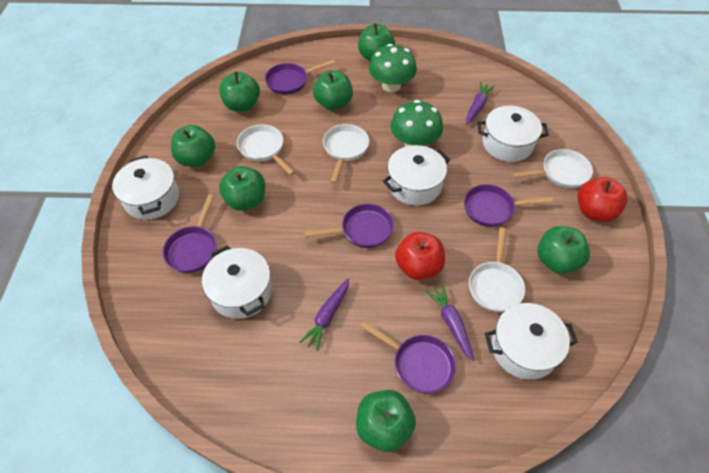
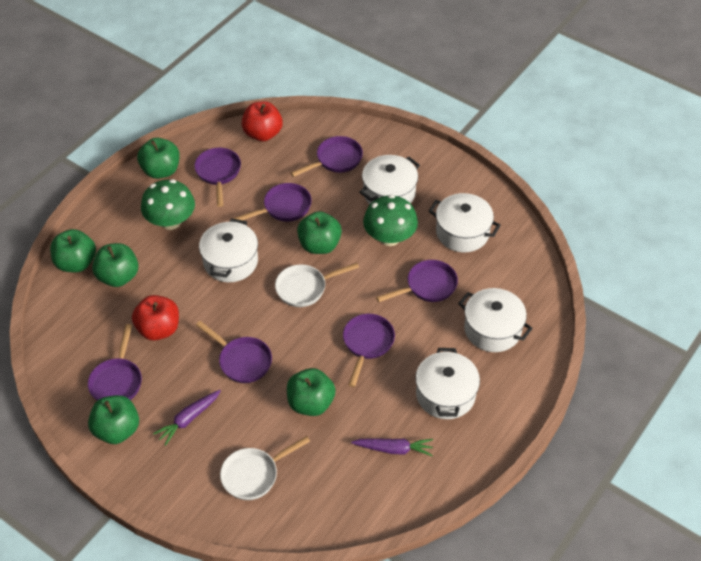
green apple: 7 -> 6
purple carrot: 3 -> 2
purple pan: 5 -> 7
white pan: 4 -> 2

